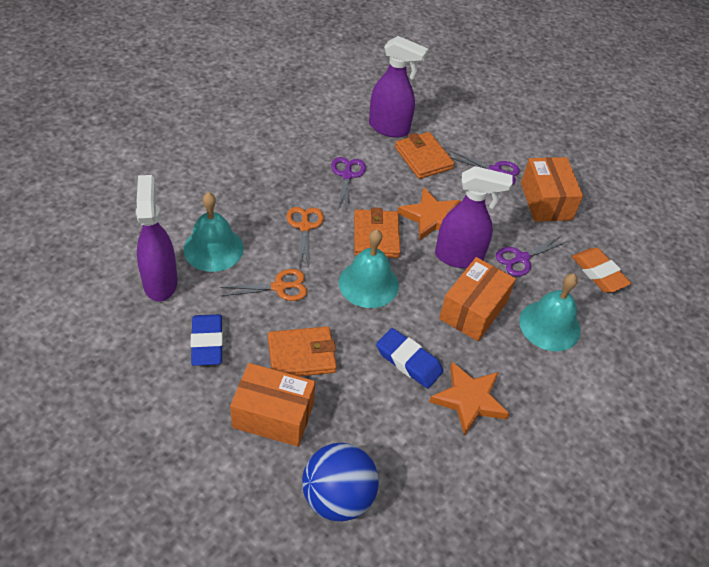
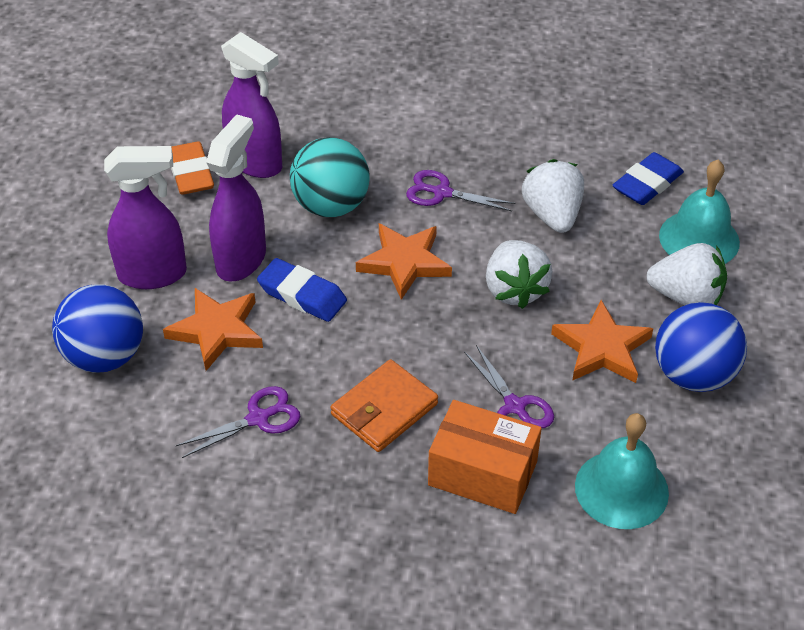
blue ball: 1 -> 2
orange box: 3 -> 1
orange scissors: 2 -> 0
orange star: 2 -> 3
orange wallet: 3 -> 1
turquoise ball: 0 -> 1
turquoise bell: 3 -> 2
white strawberry: 0 -> 3

